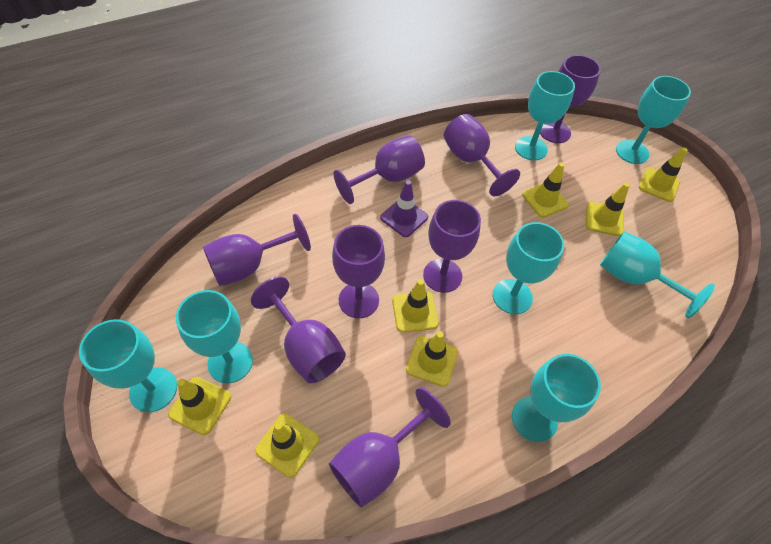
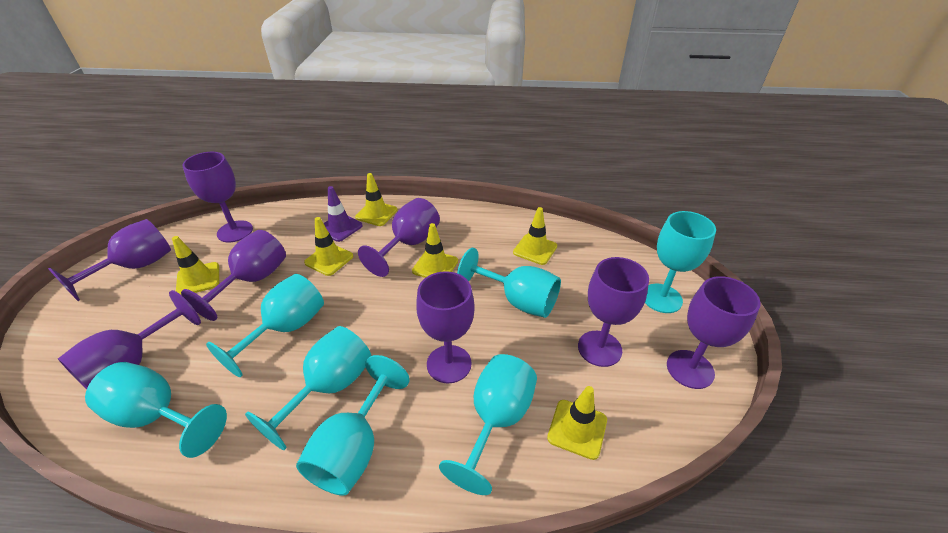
yellow traffic cone: 7 -> 6

